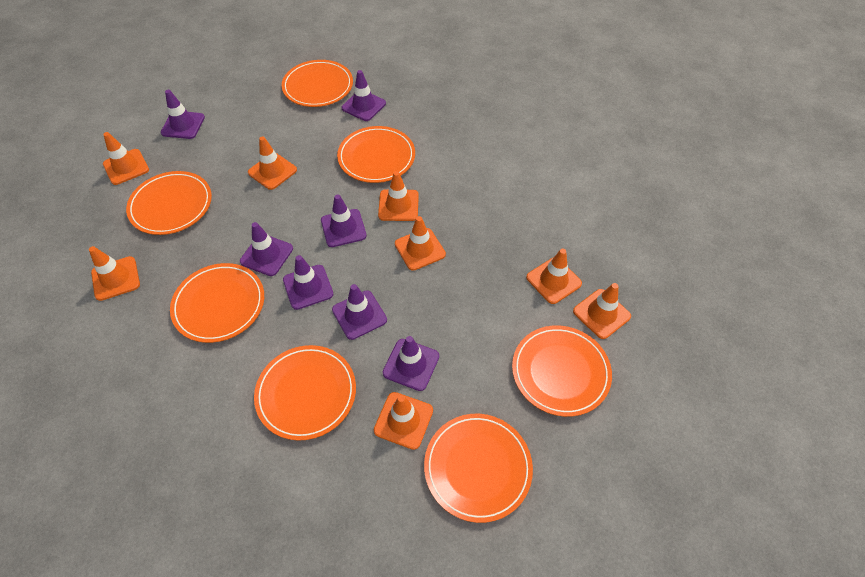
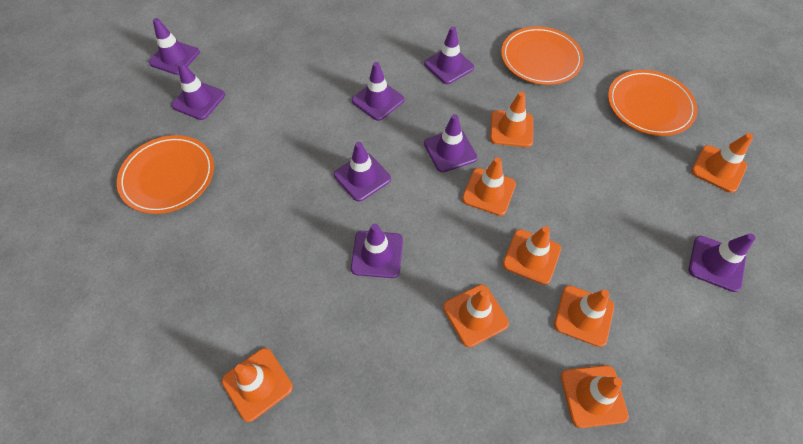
orange plate: 7 -> 3
purple traffic cone: 7 -> 8

